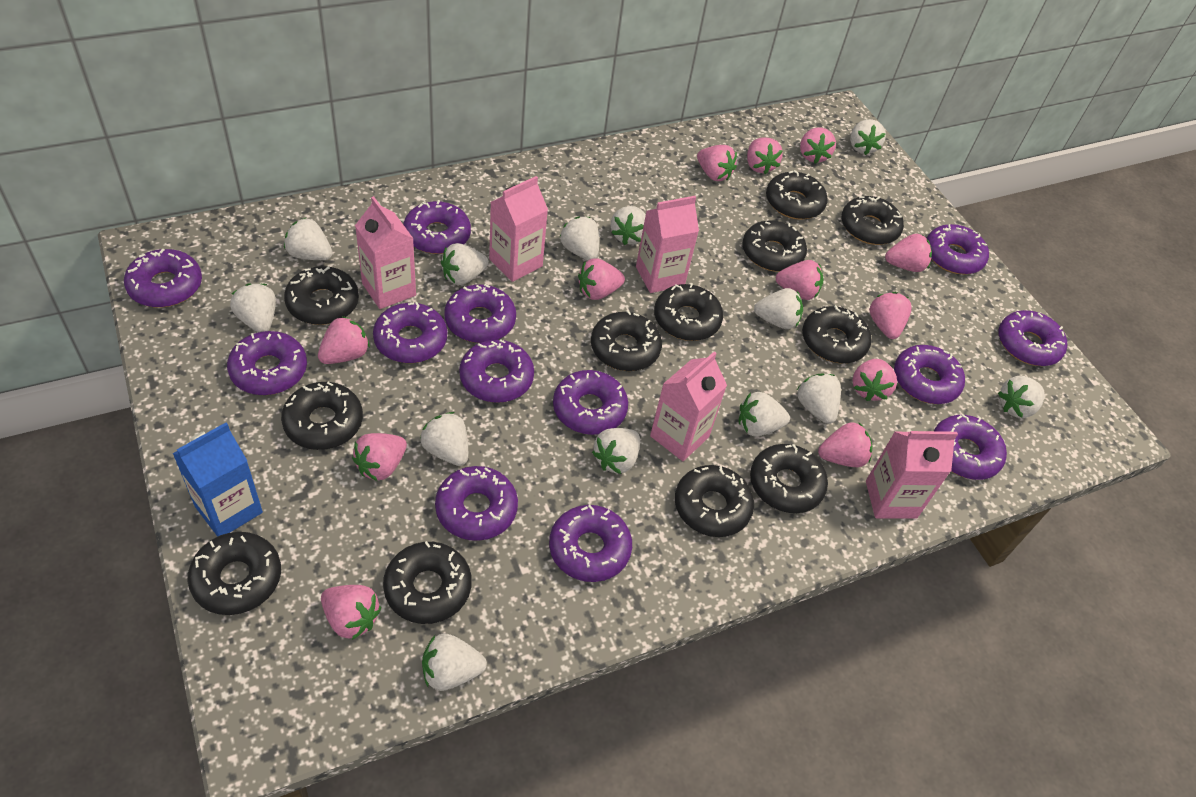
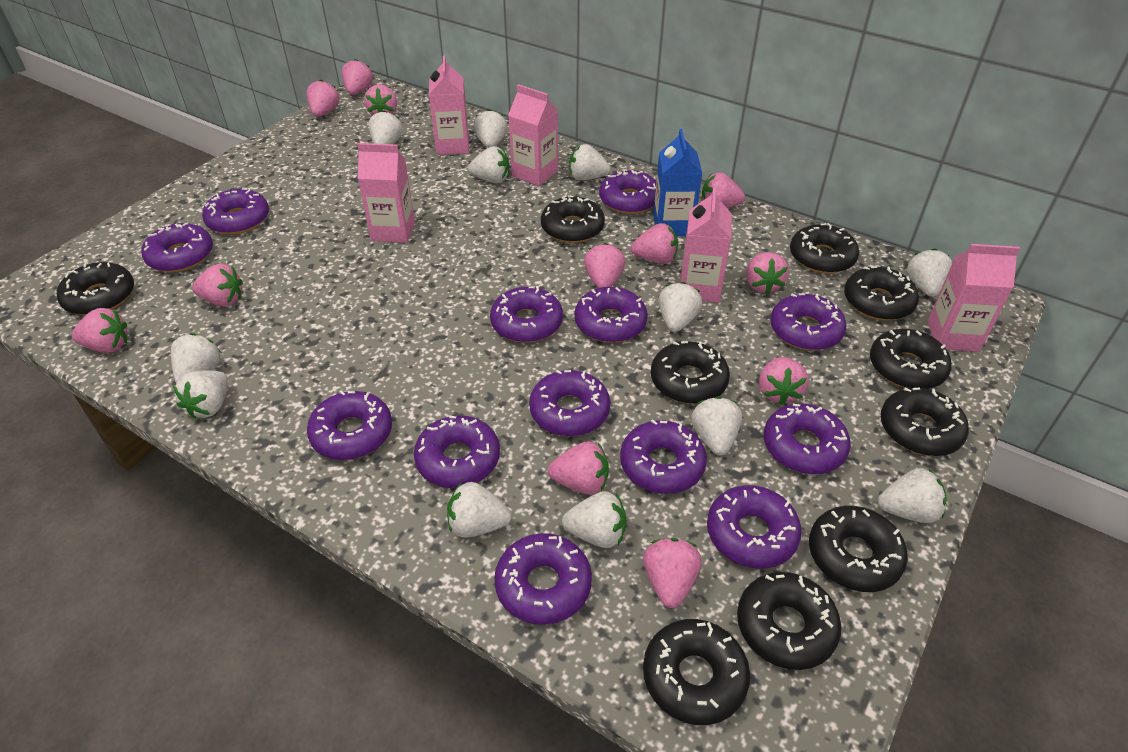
black donut: 12 -> 10
white strawberry: 13 -> 12

